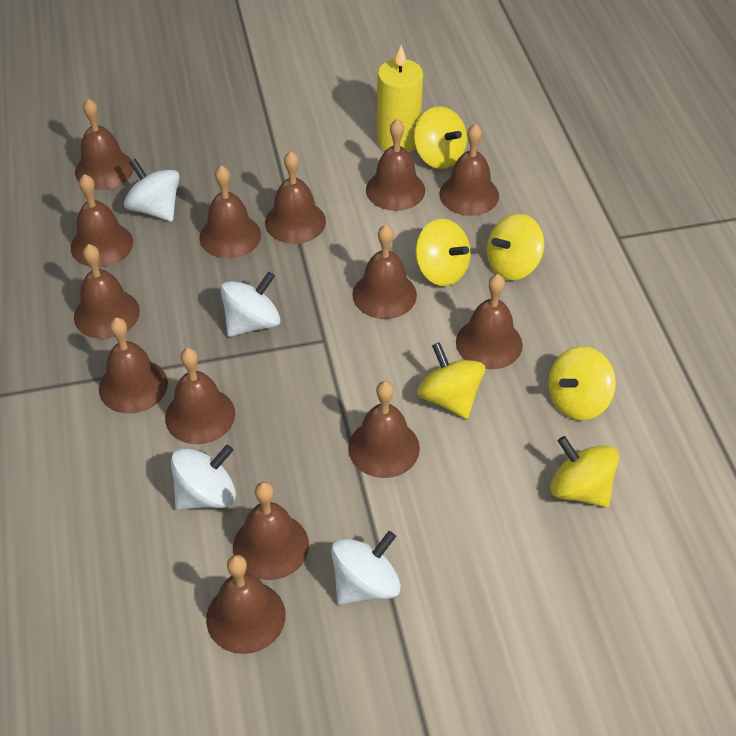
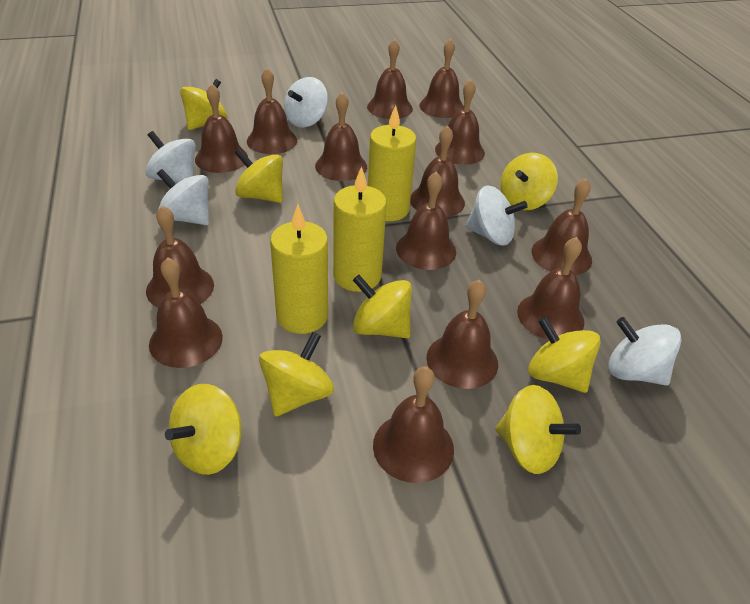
white spinning top: 4 -> 5
yellow candle: 1 -> 3
yellow spinning top: 6 -> 8

